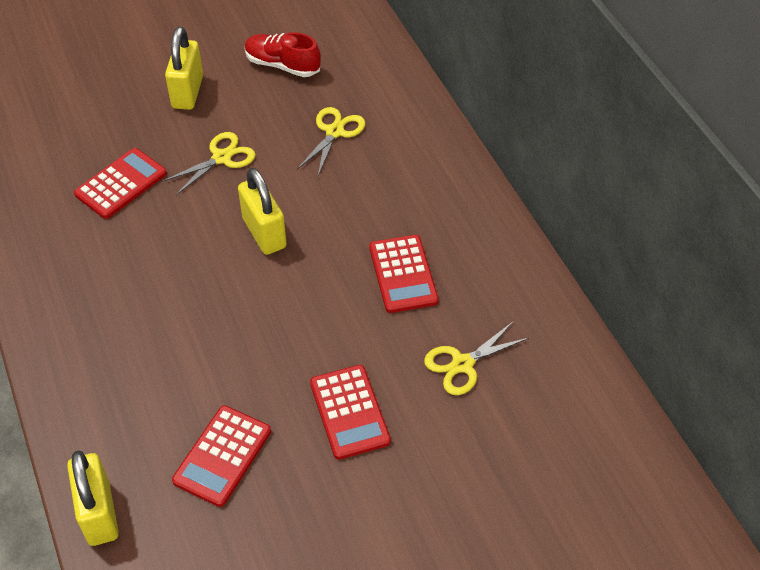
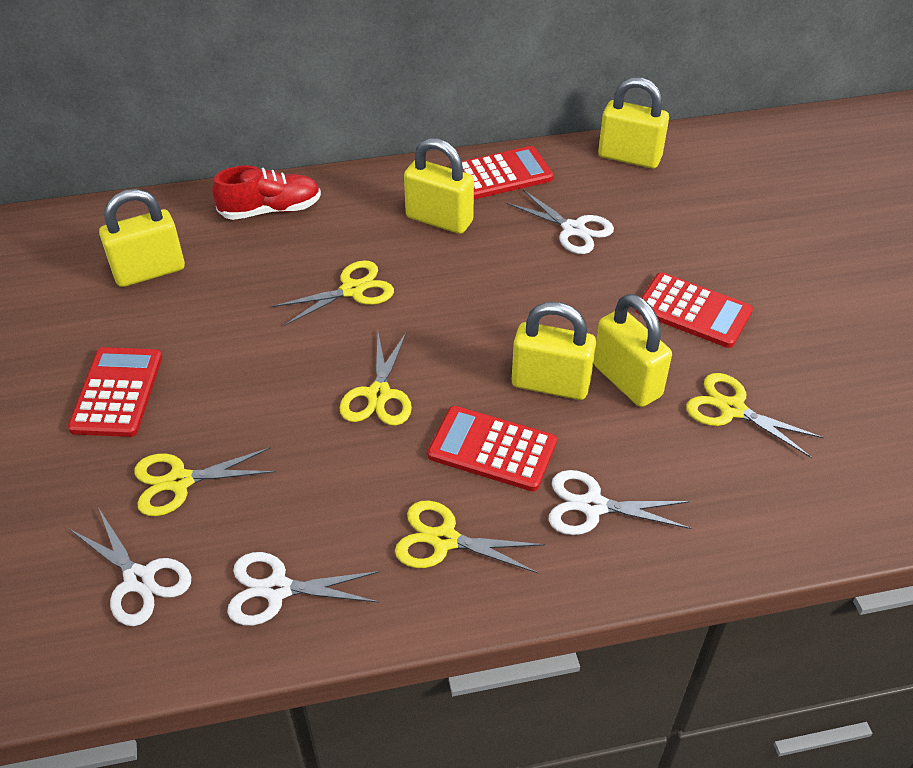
white scissors: 0 -> 4
yellow padlock: 3 -> 5
yellow scissors: 3 -> 5

